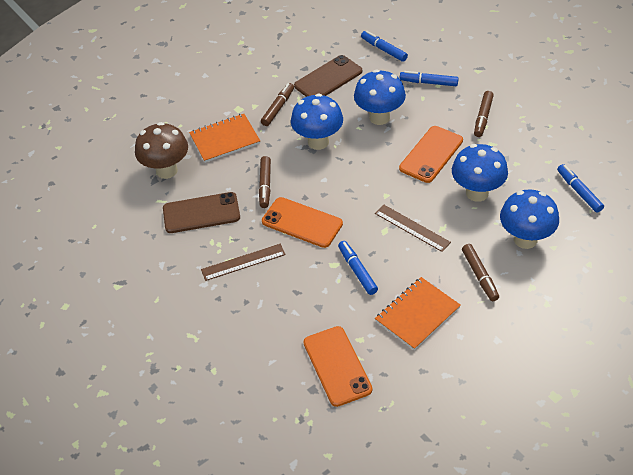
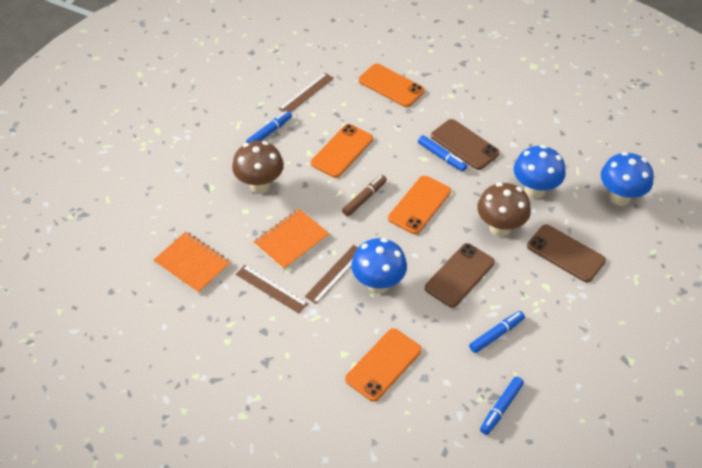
blue mushroom: 4 -> 3
brown marker: 4 -> 1
brown mushroom: 1 -> 2
brown phone: 2 -> 3
brown ruler: 2 -> 3
orange phone: 3 -> 4

